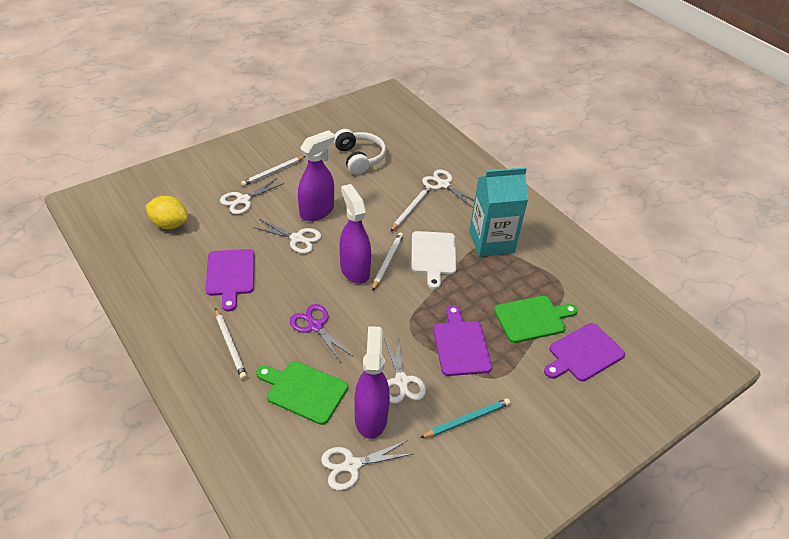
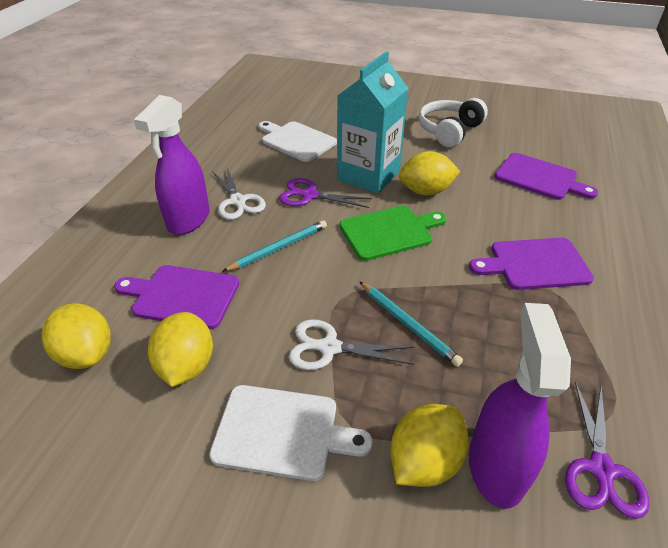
green cutting board: 2 -> 1
purple scissors: 1 -> 2
purple spray bottle: 3 -> 2
turquoise pencil: 1 -> 2
white cutting board: 1 -> 2
white pencil: 4 -> 0
white scissors: 5 -> 2
yellow lemon: 1 -> 4

